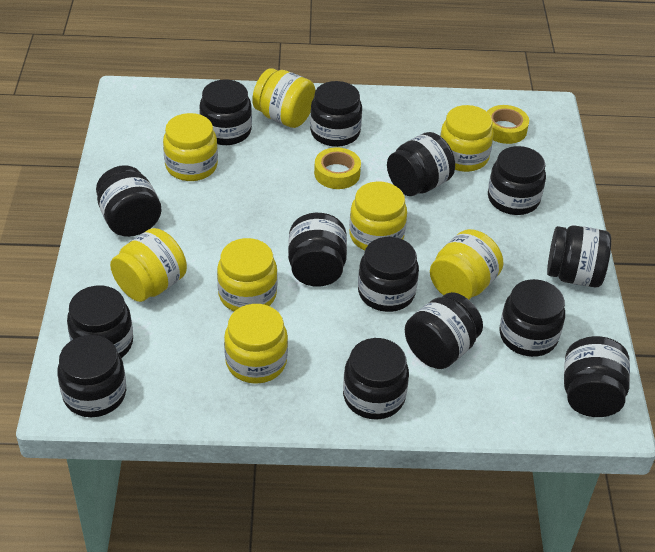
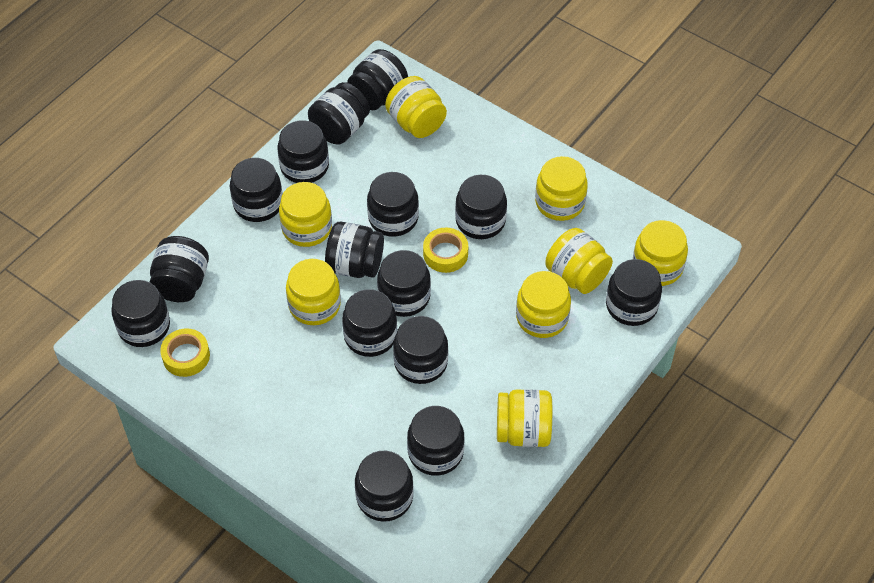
black jar: 14 -> 15

